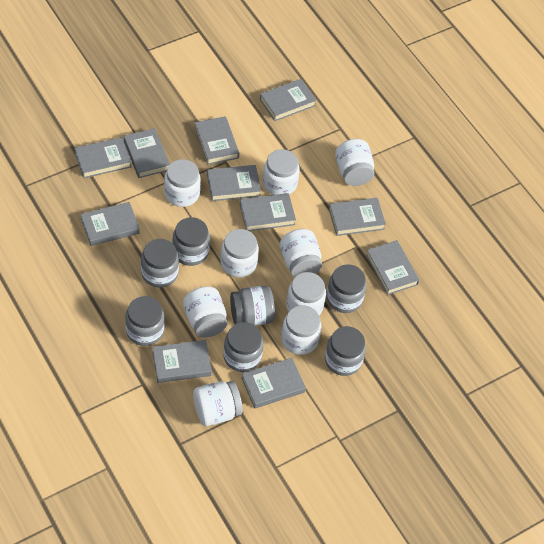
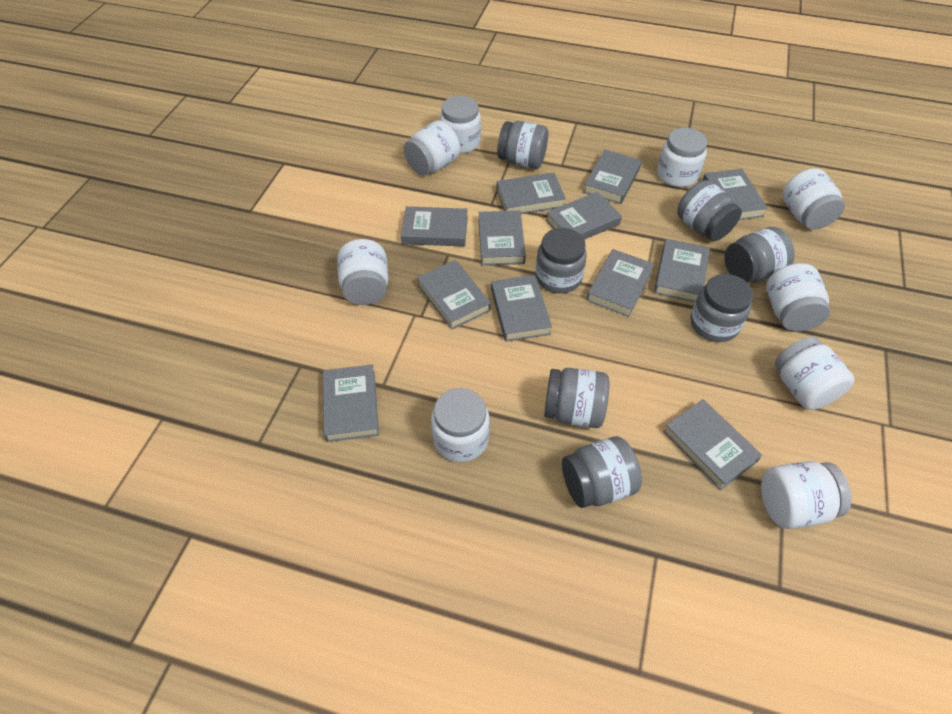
grey book: 11 -> 12

